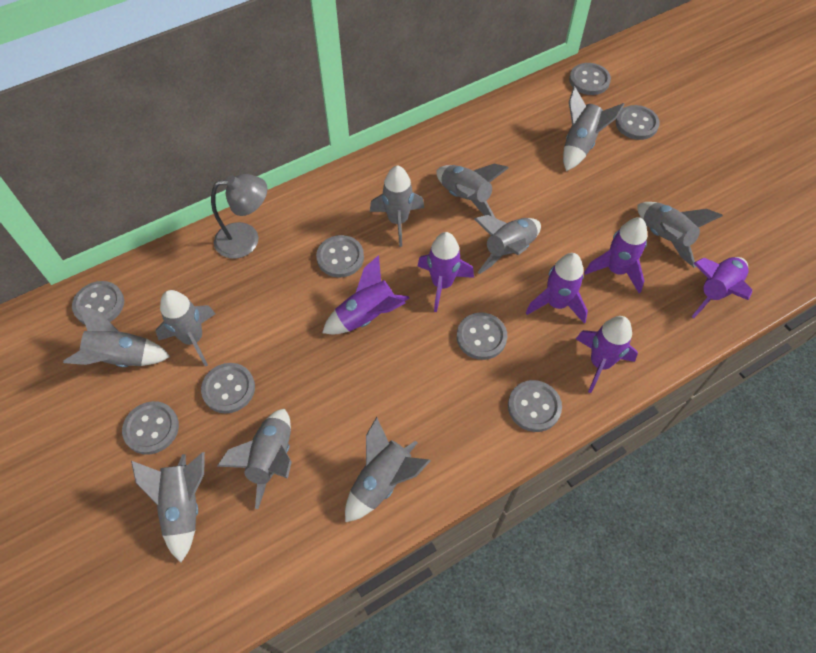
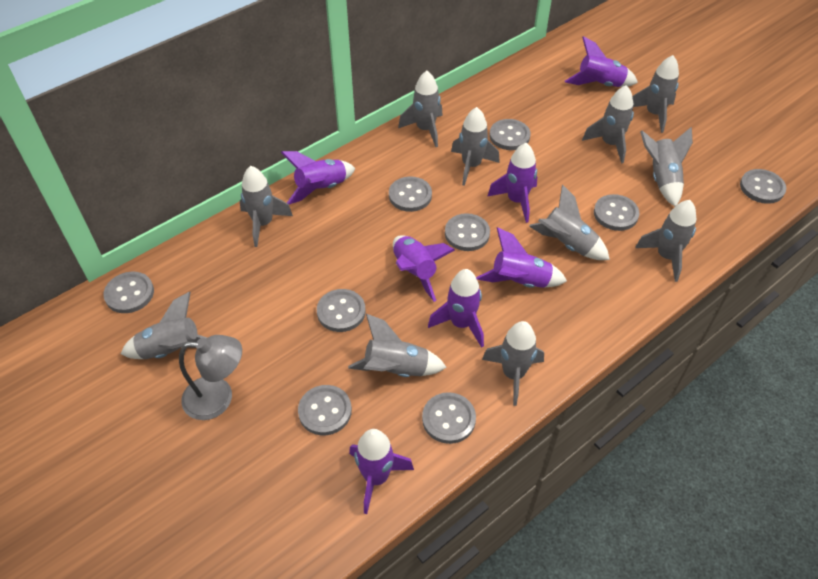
grey button: 8 -> 9
grey rocket: 10 -> 11
purple rocket: 6 -> 7

